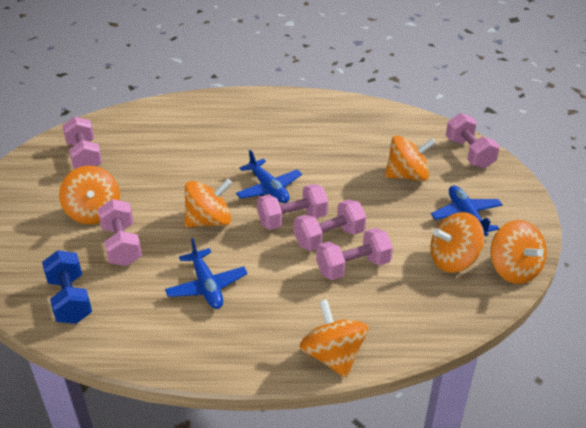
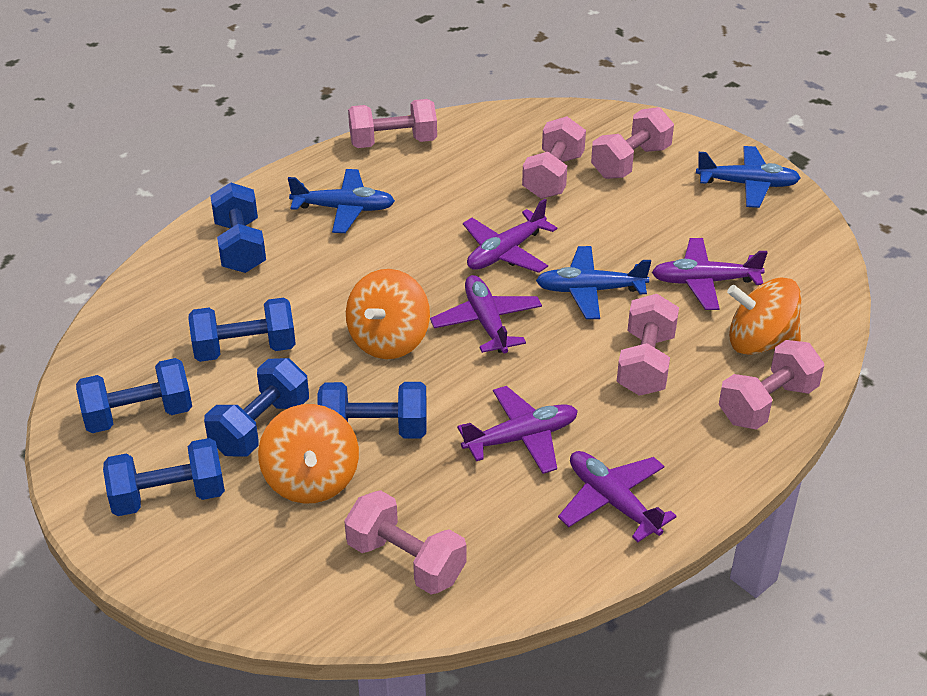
blue dumbbell: 1 -> 6
orange spinning top: 6 -> 3
purple plane: 0 -> 5

